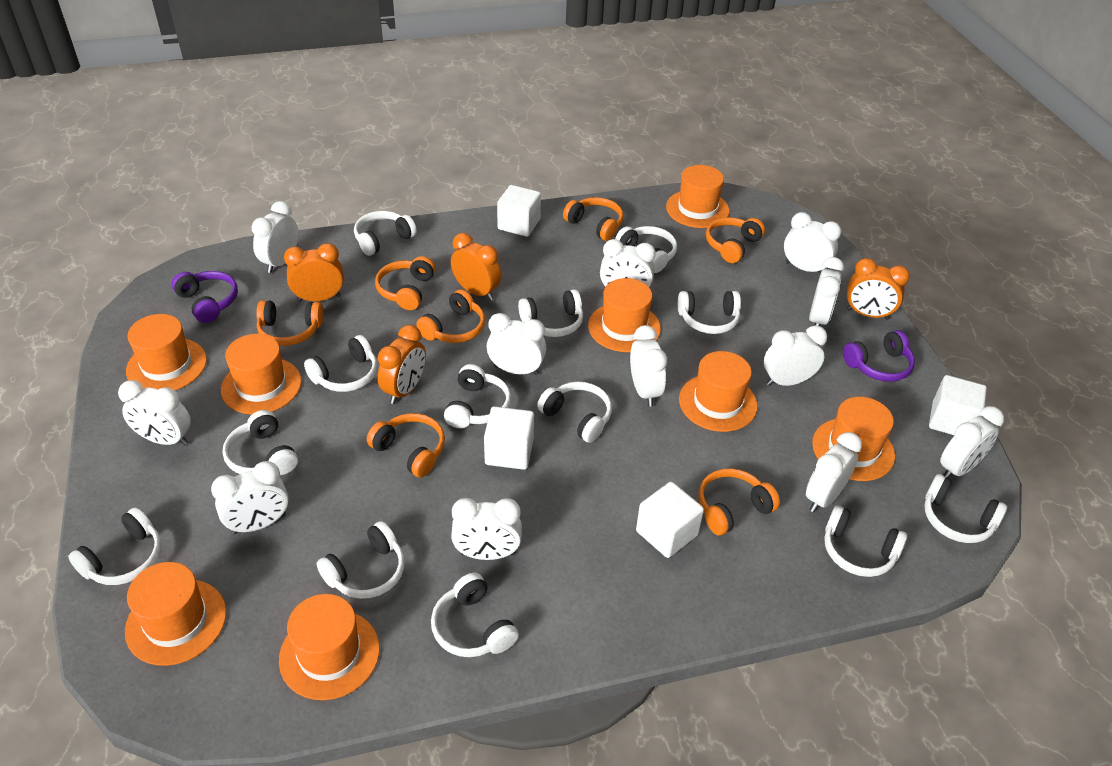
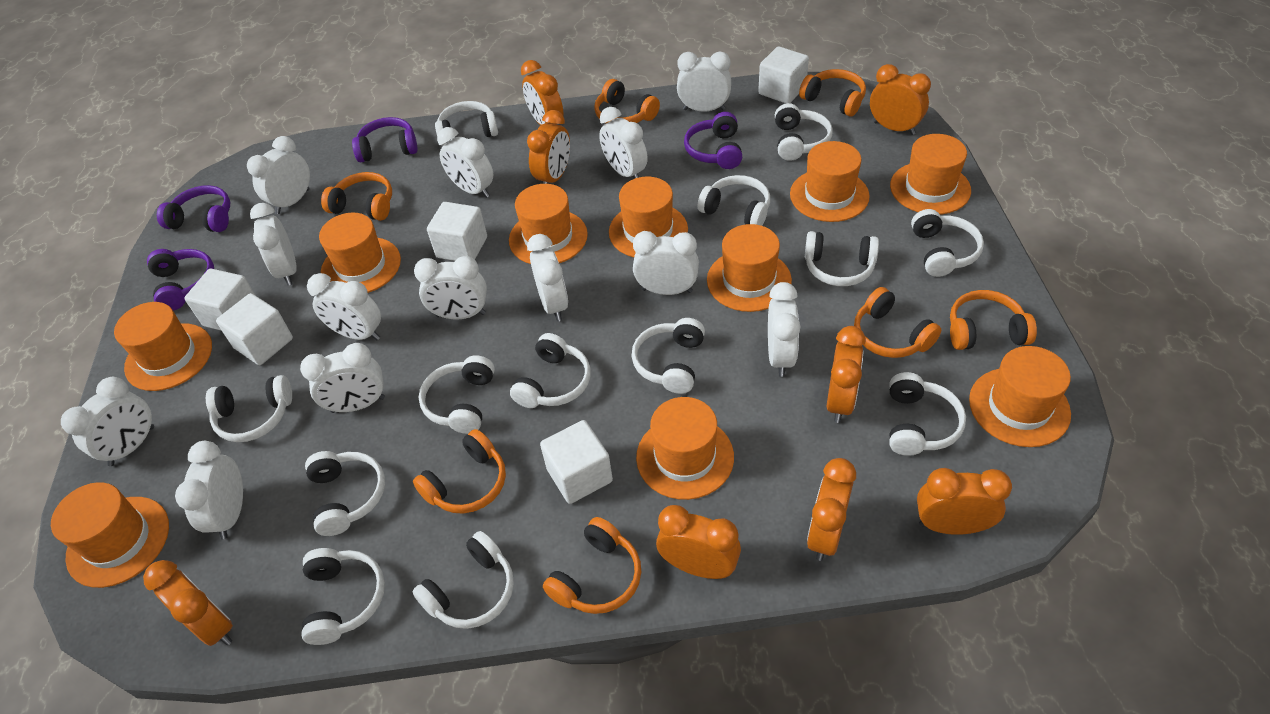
orange clock: 4 -> 8
orange hat: 8 -> 10
purple headphones: 2 -> 4
white clock: 12 -> 13
white cube: 4 -> 5

